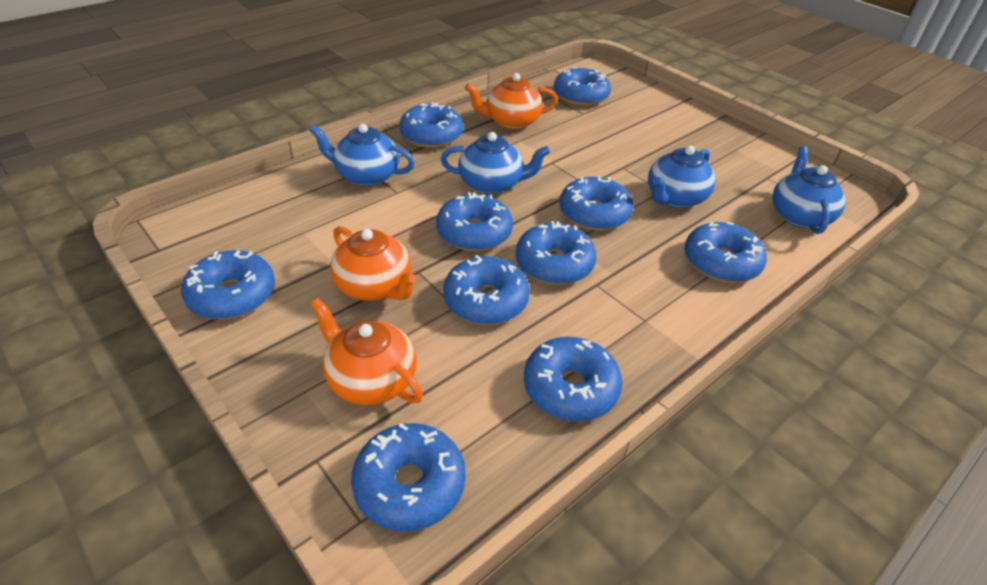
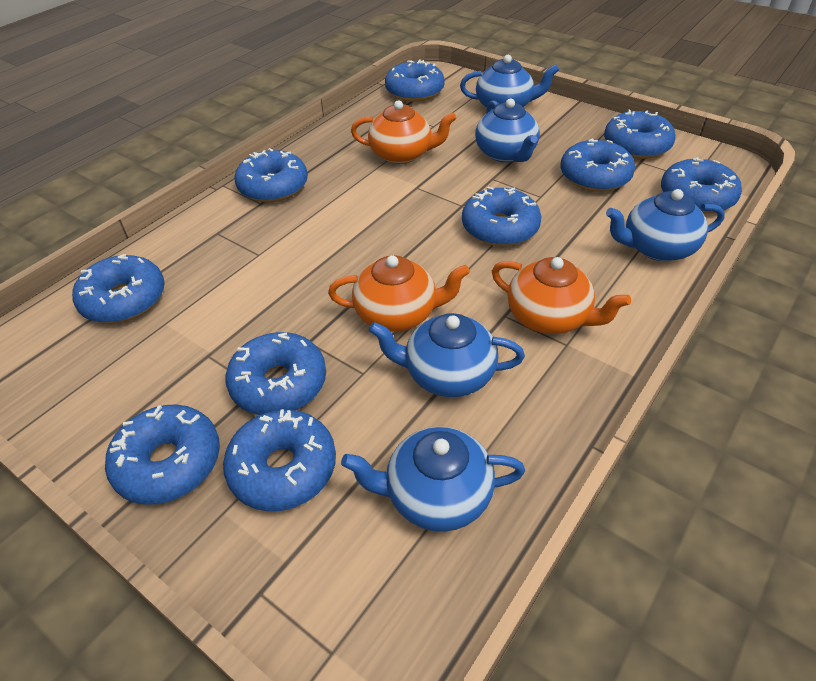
blue teapot: 4 -> 5

